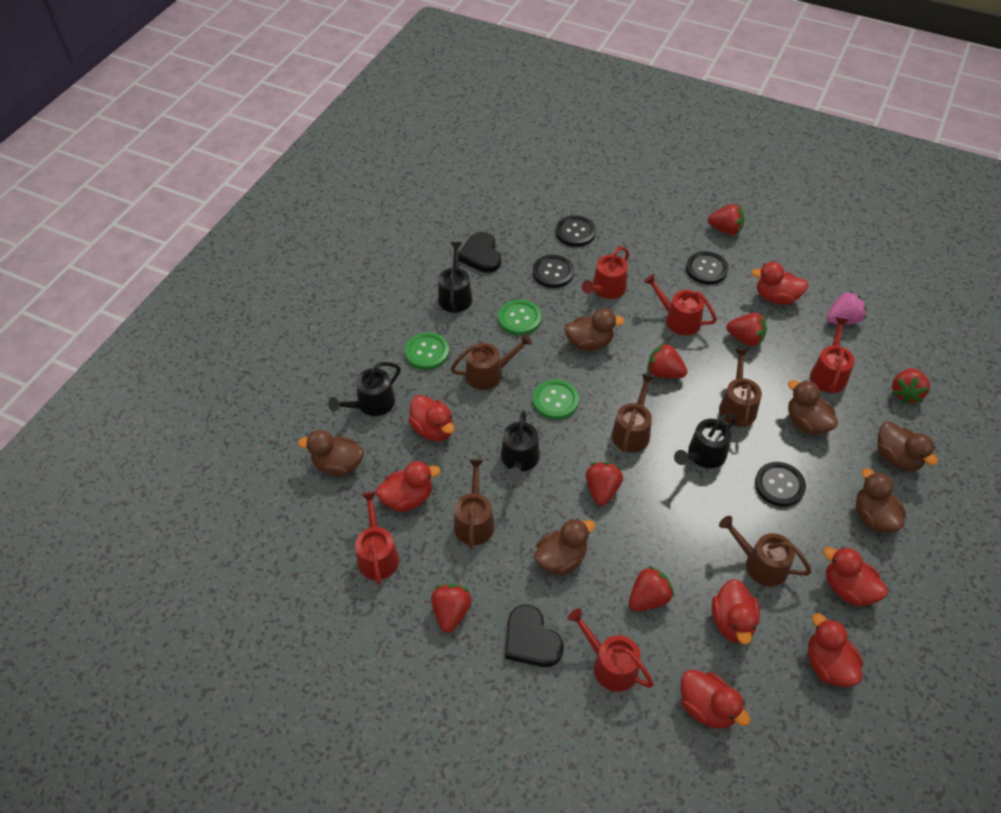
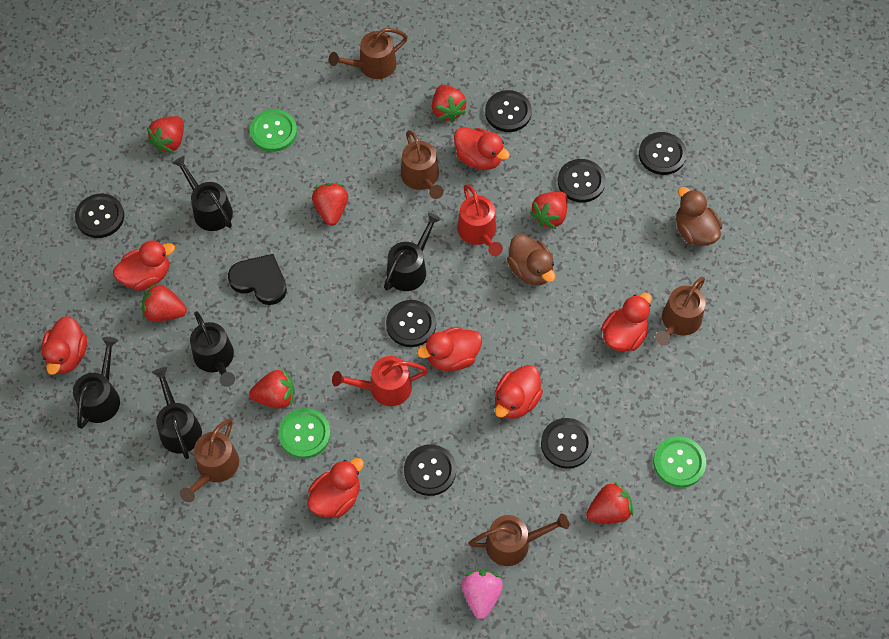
black button: 4 -> 7
black heart: 2 -> 1
black watering can: 4 -> 5
brown duck: 6 -> 2
red watering can: 5 -> 2

